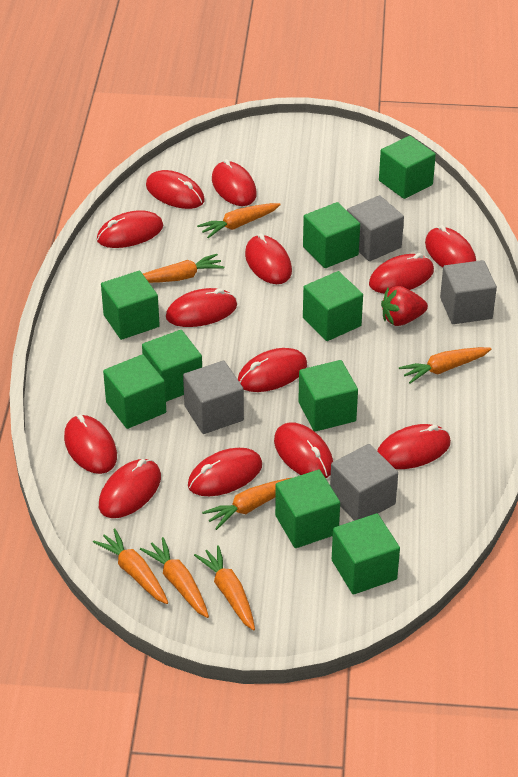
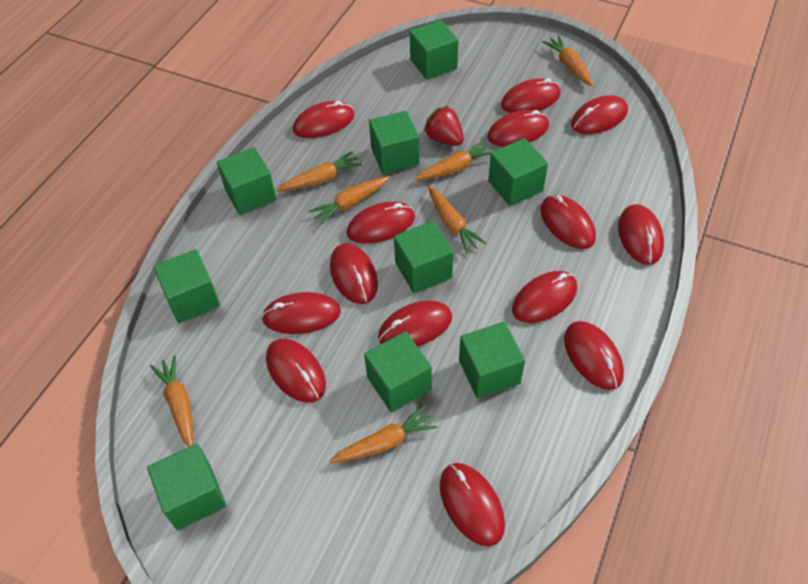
grey cube: 4 -> 0
red mouse: 13 -> 14

